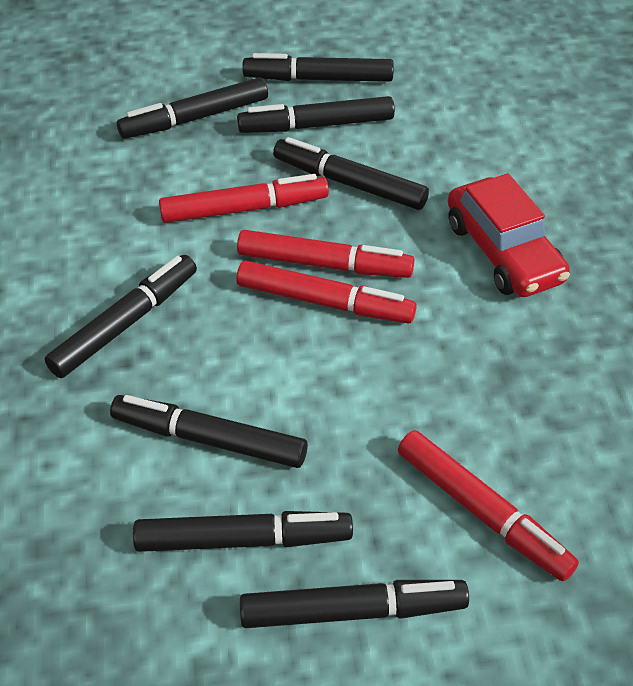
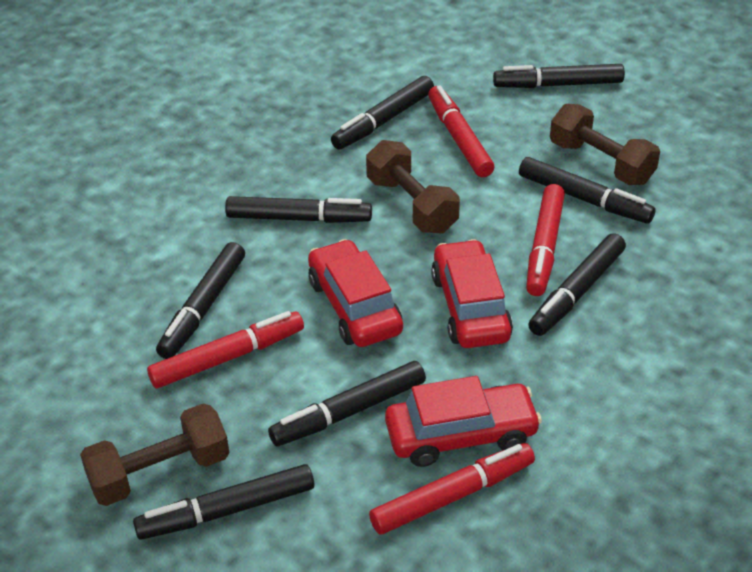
brown dumbbell: 0 -> 3
red car: 1 -> 3

